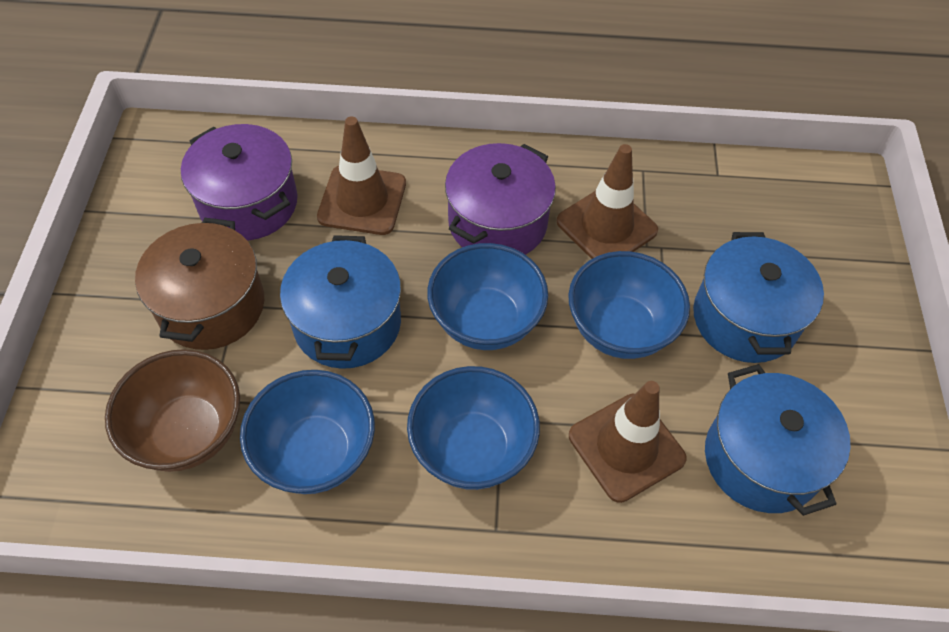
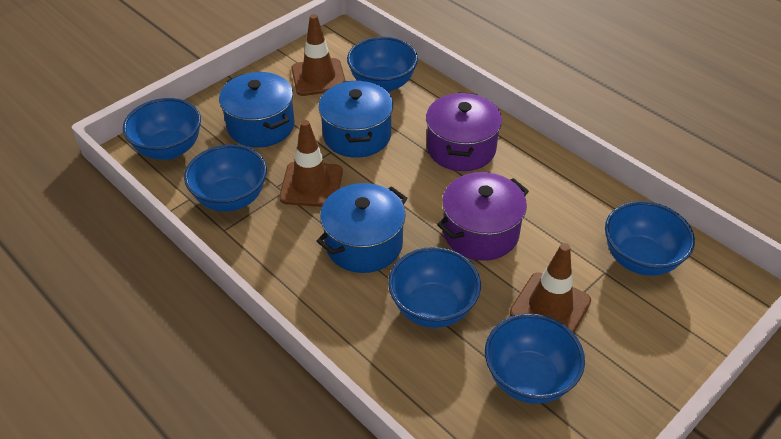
blue bowl: 4 -> 6
brown bowl: 1 -> 0
brown pot: 1 -> 0

